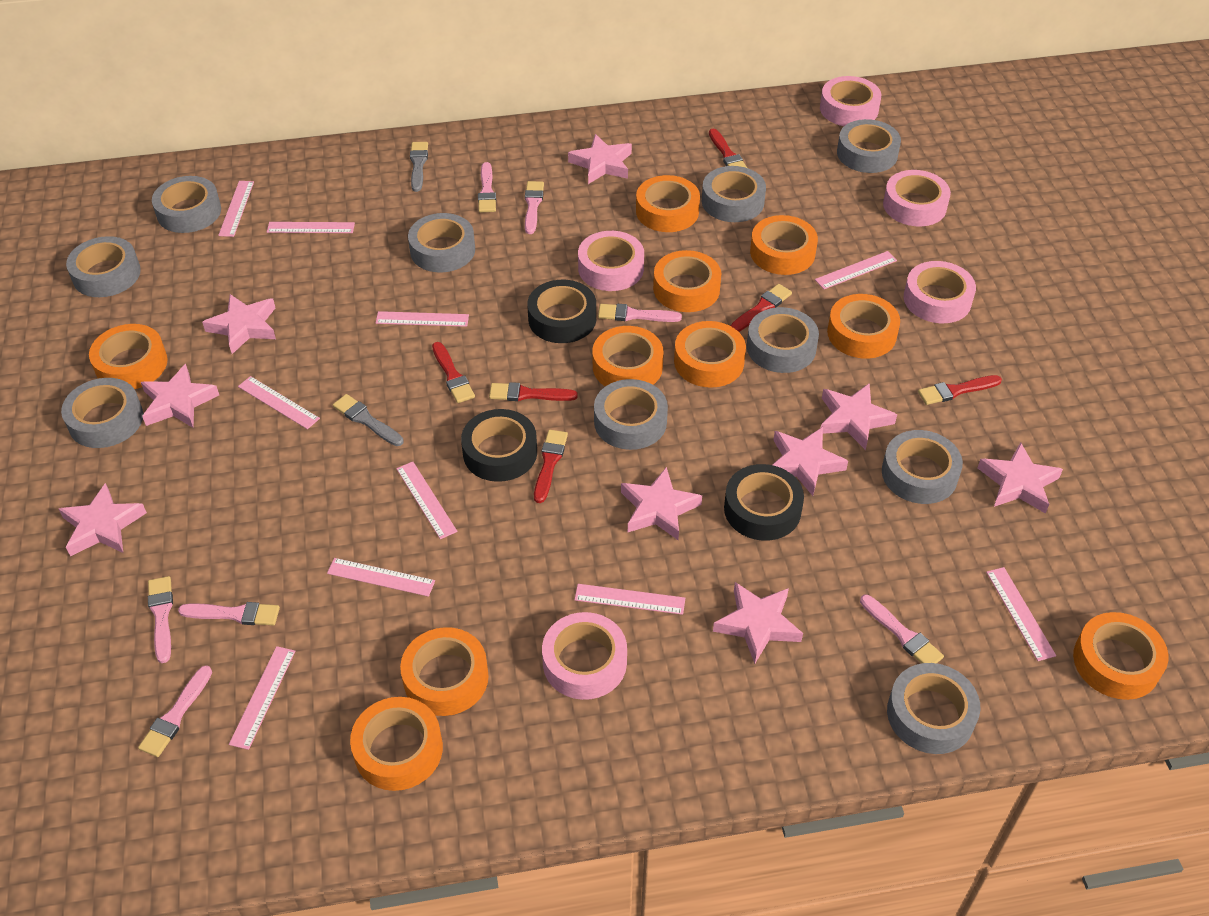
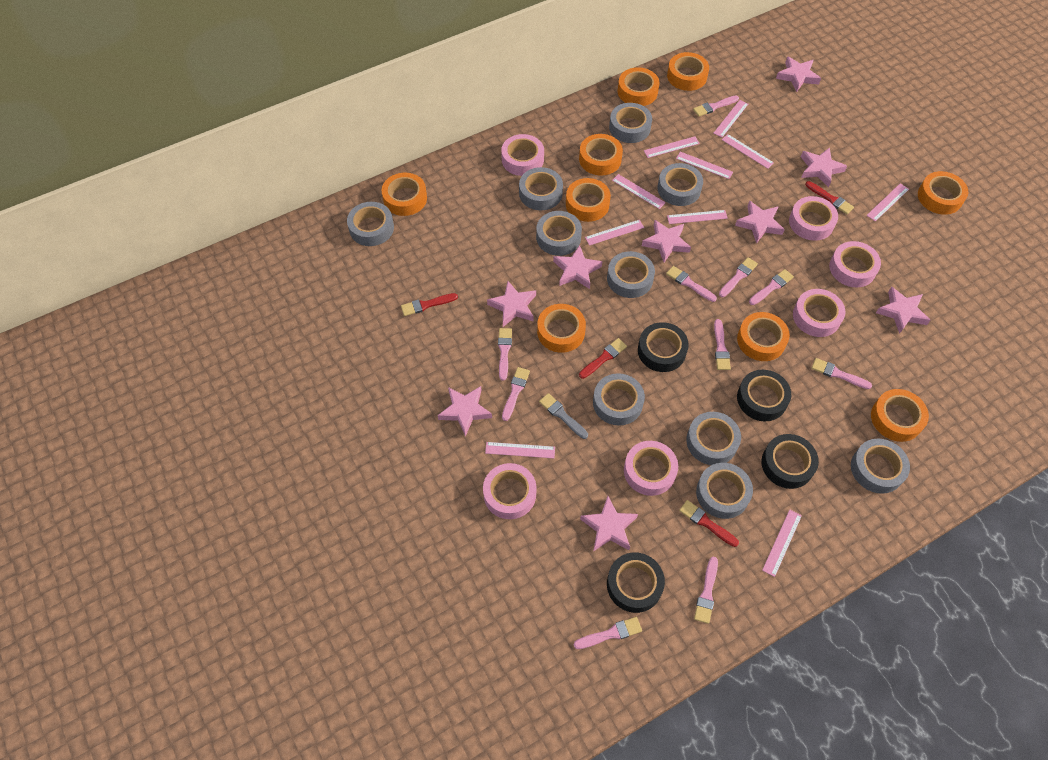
black tape: 3 -> 4
grey brush: 2 -> 1
orange tape: 10 -> 9
pink brush: 7 -> 10
pink tape: 5 -> 6
red brush: 6 -> 4

